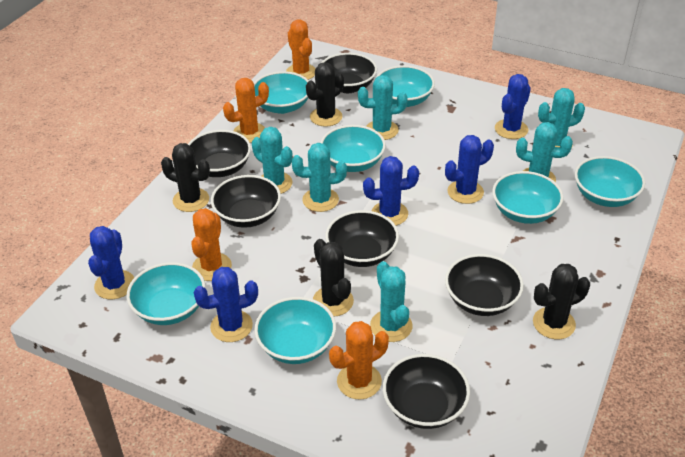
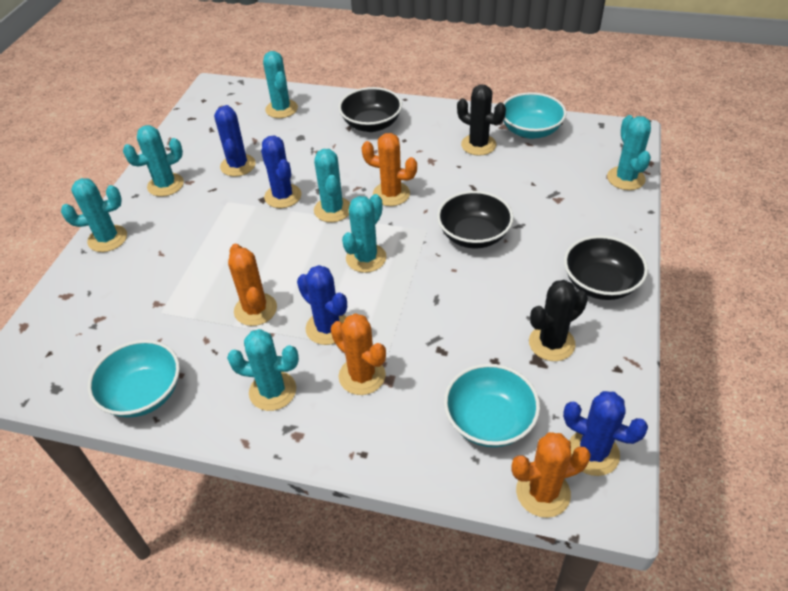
black bowl: 6 -> 3
black cactus: 4 -> 2
blue cactus: 5 -> 4
turquoise bowl: 7 -> 3
turquoise cactus: 6 -> 7

